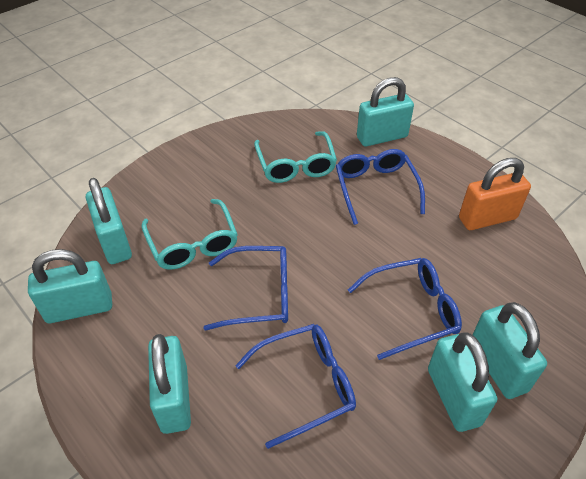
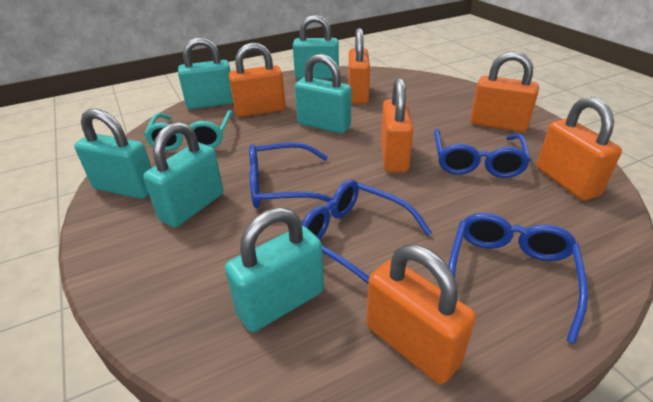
orange padlock: 1 -> 6
turquoise glasses: 2 -> 1

